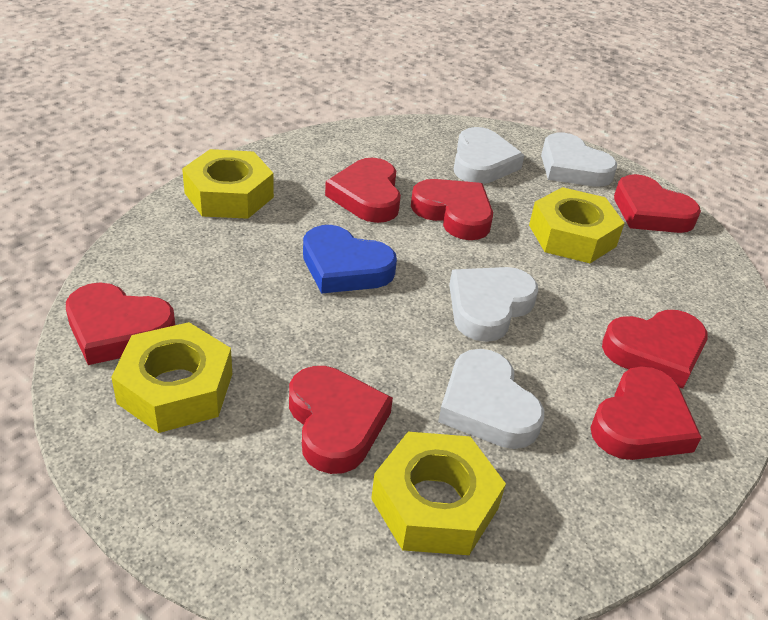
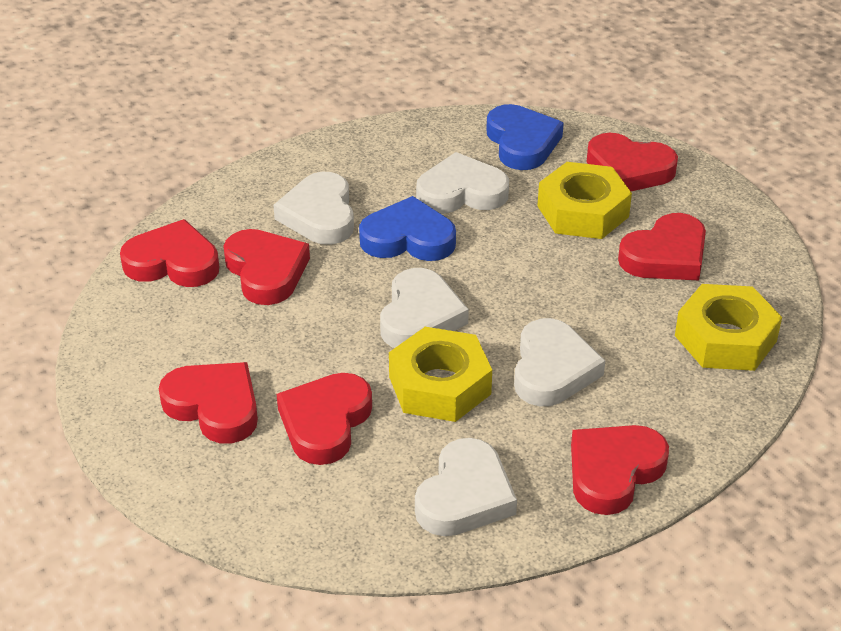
blue heart: 1 -> 2
white heart: 4 -> 5
yellow nut: 4 -> 3

